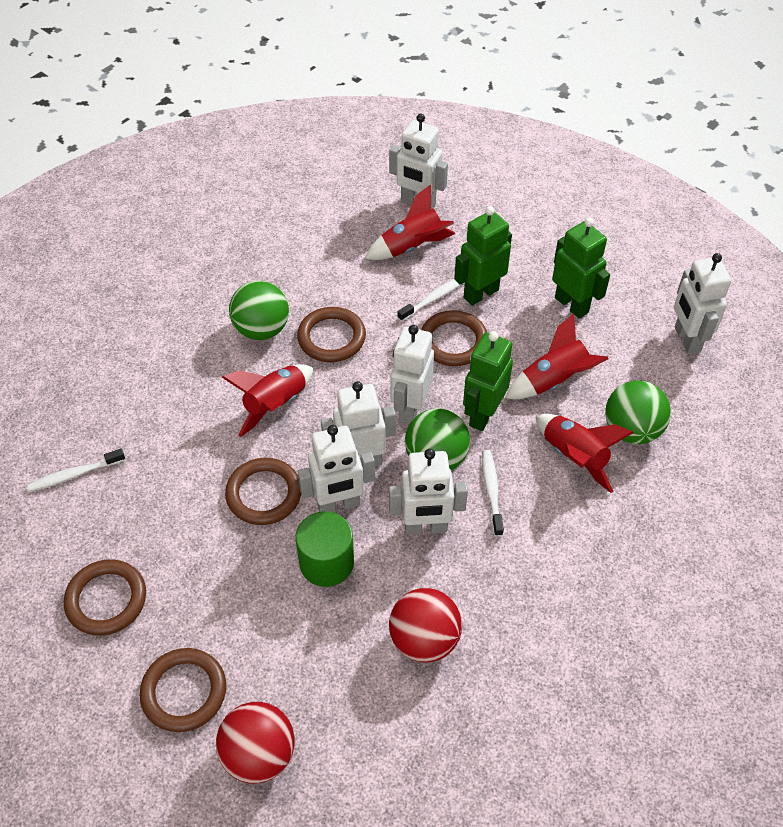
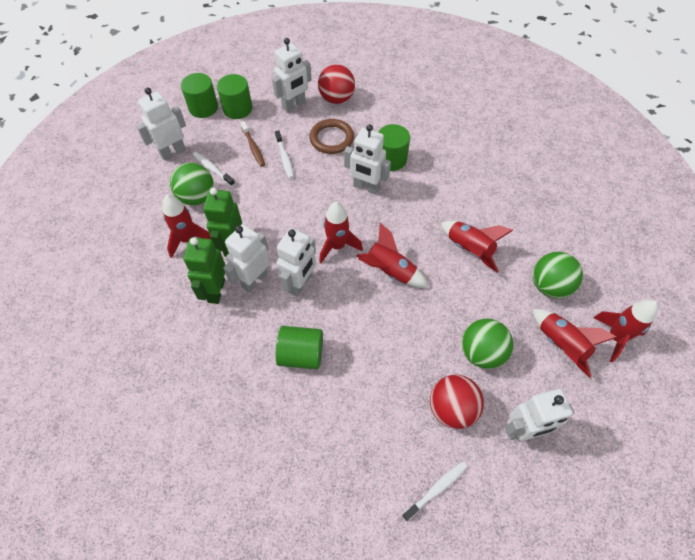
brown ring: 5 -> 1
brown toothbrush: 0 -> 1
green cylinder: 1 -> 4
green robot: 3 -> 2
red rocket: 4 -> 6

